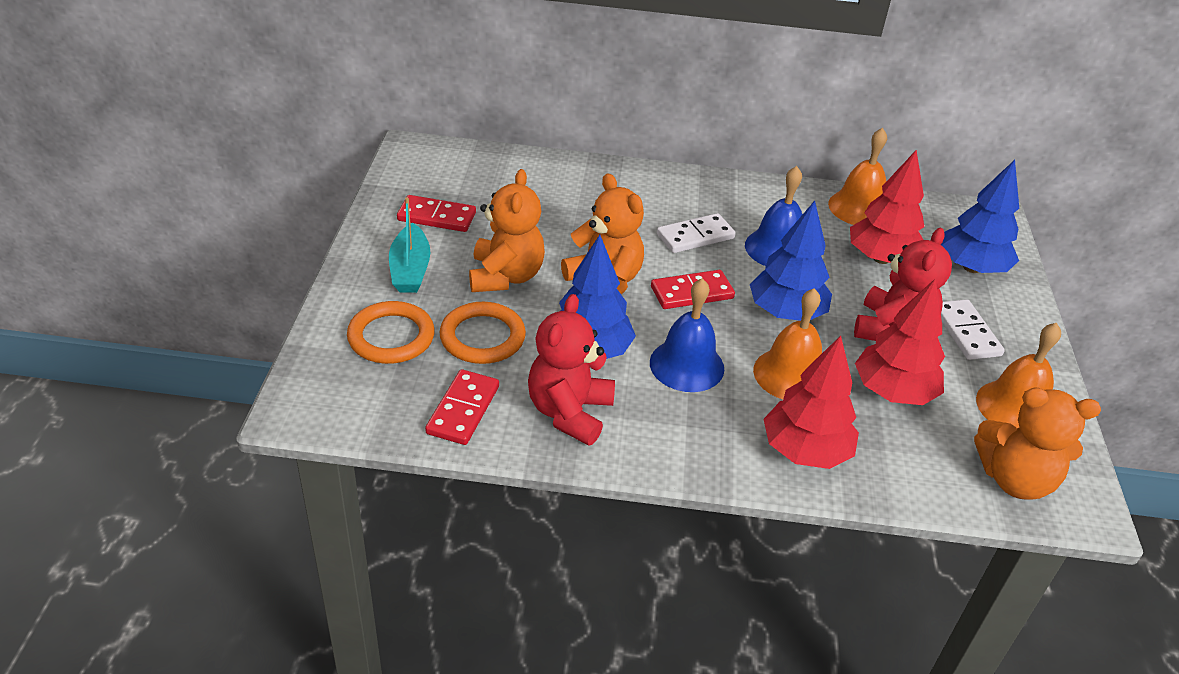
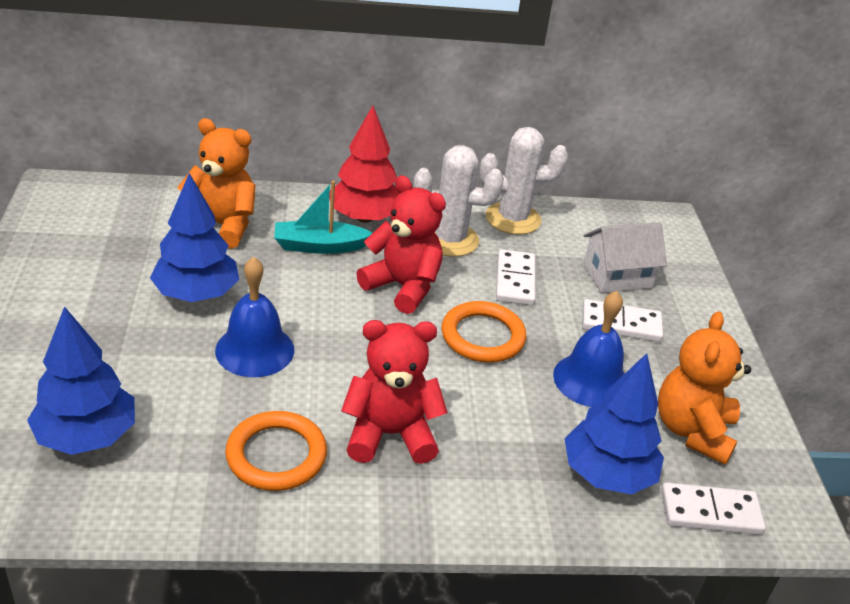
orange bell: 3 -> 0
orange teddy bear: 3 -> 2
red domino: 3 -> 0
red tree: 3 -> 1
white cactus: 0 -> 2
white domino: 2 -> 3
white house: 0 -> 1

